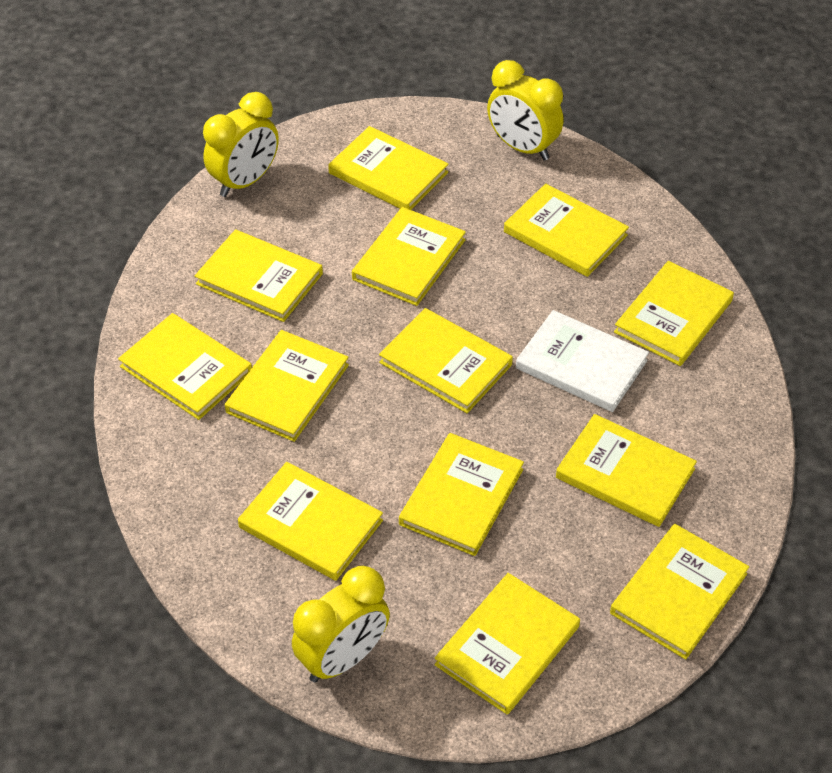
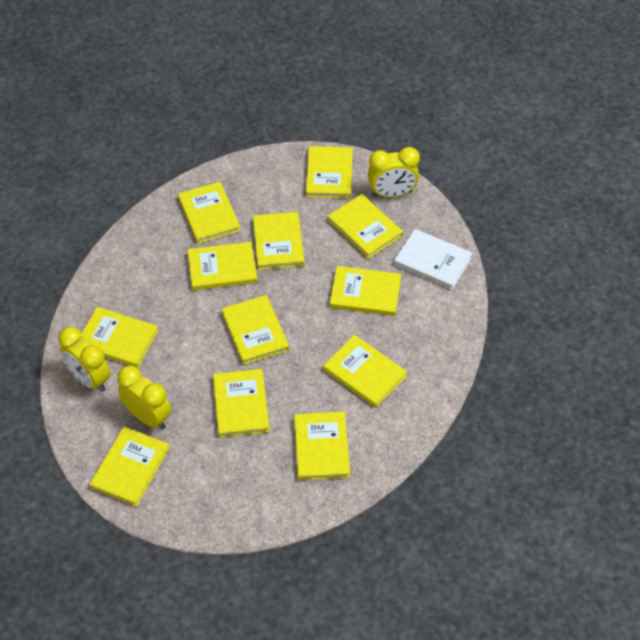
yellow book: 13 -> 12

